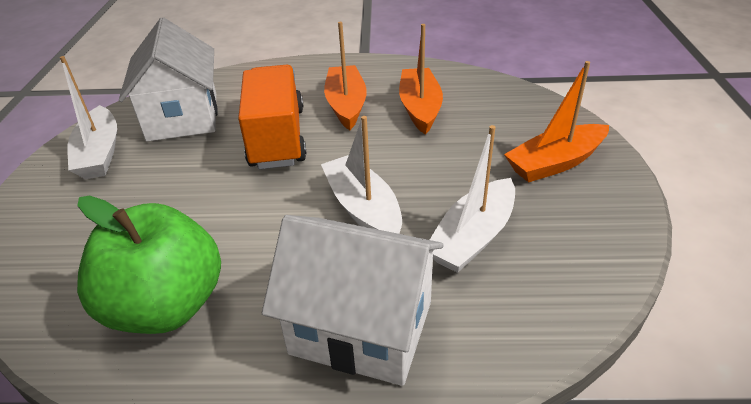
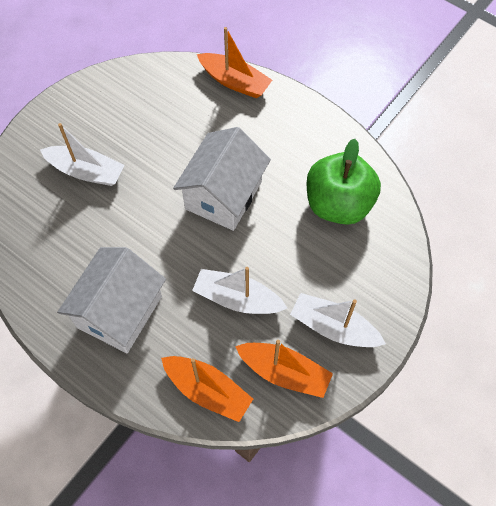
orange truck: 1 -> 0

